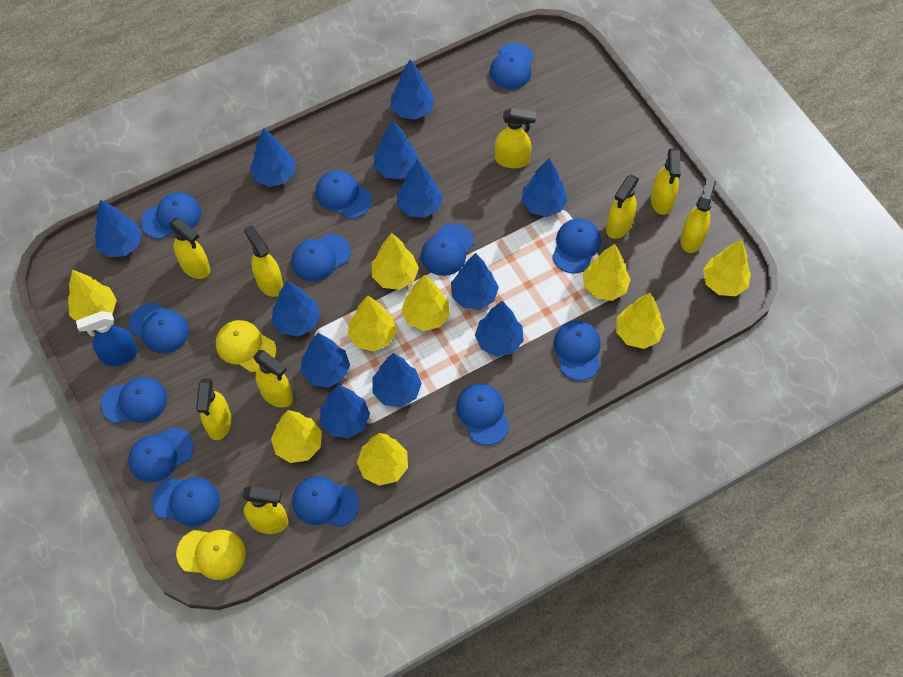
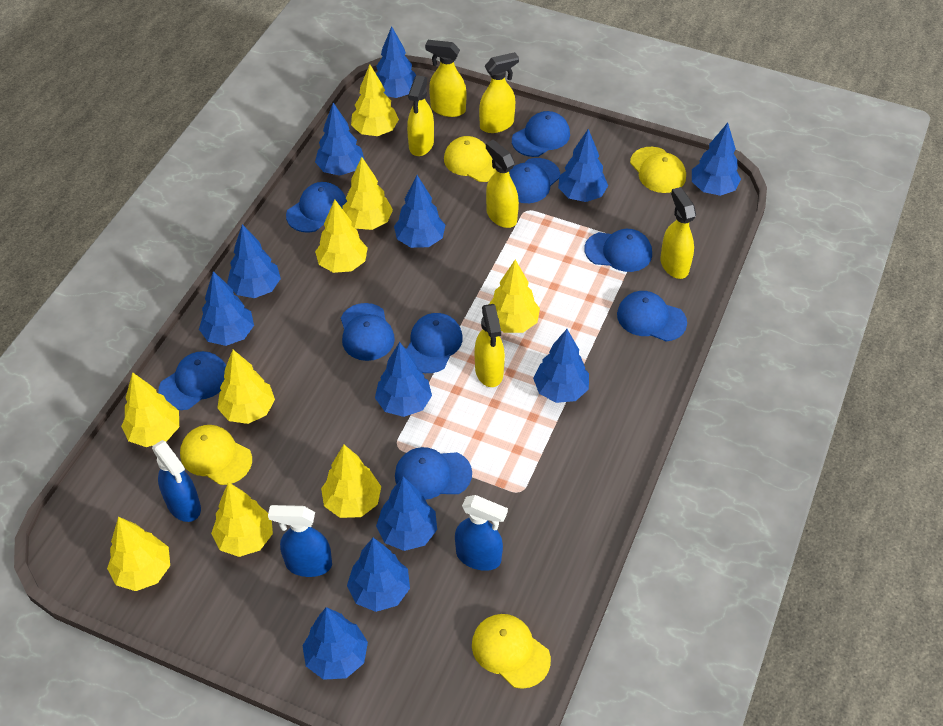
blue cap: 13 -> 9
blue spray bottle: 1 -> 3
yellow cap: 2 -> 4
yellow spray bottle: 9 -> 6

